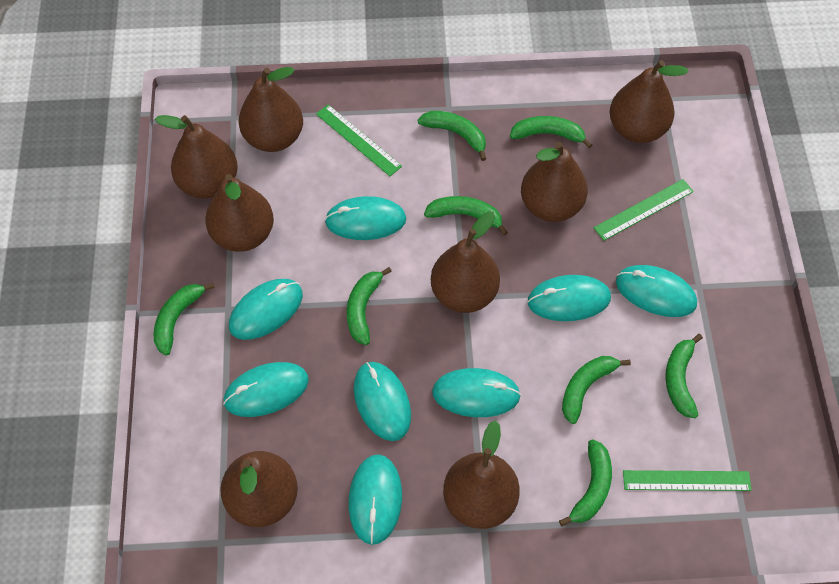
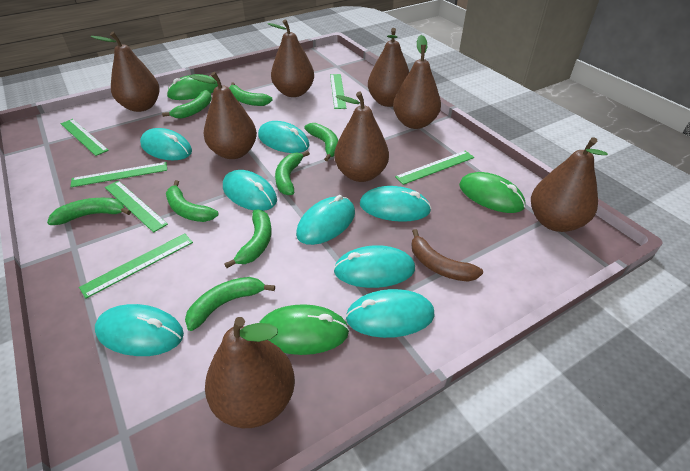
brown banana: 0 -> 1
green mouse: 0 -> 3
green ruler: 3 -> 6

